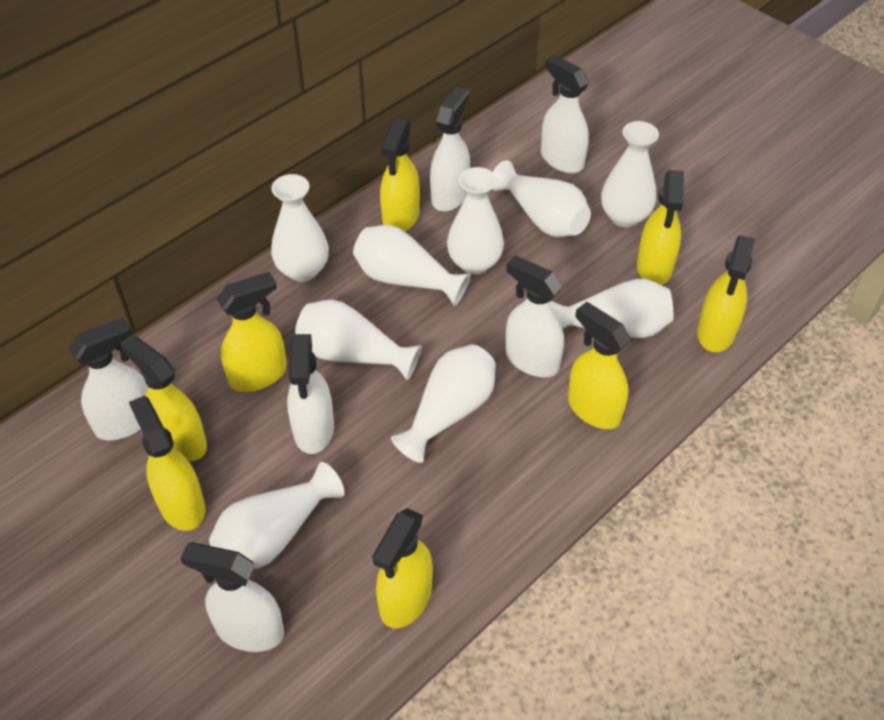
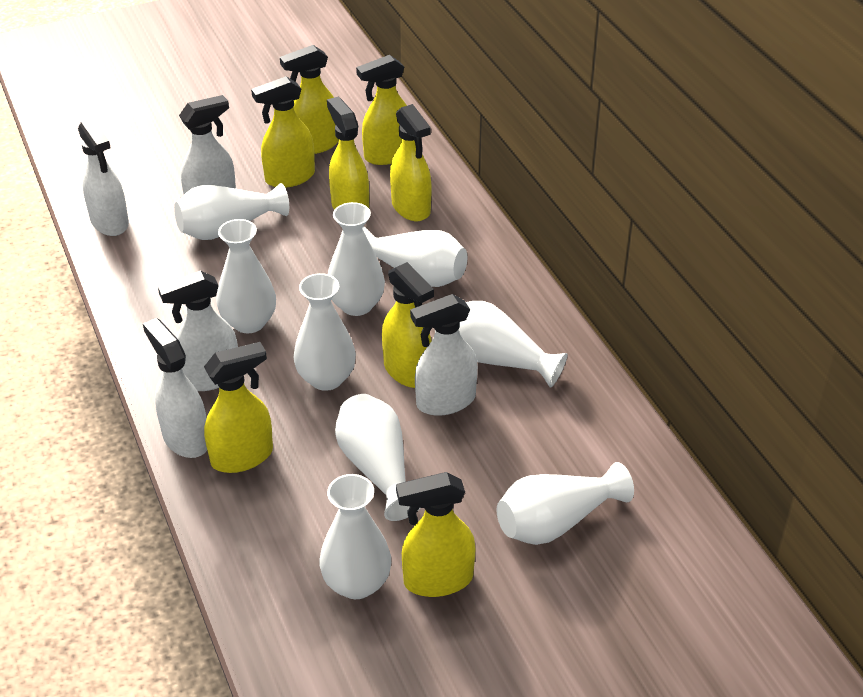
white spray bottle: 6 -> 5

